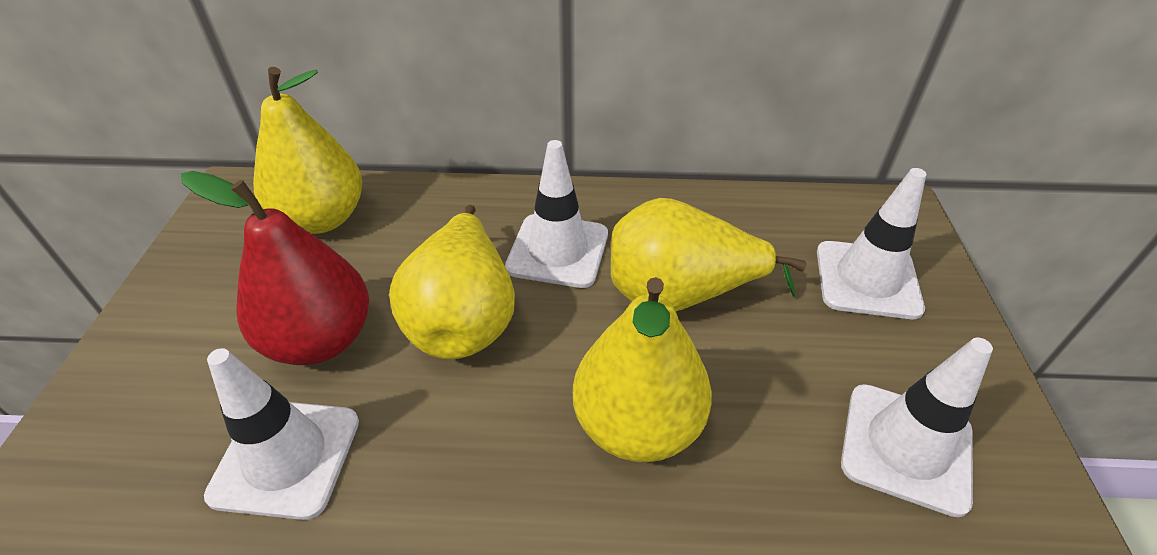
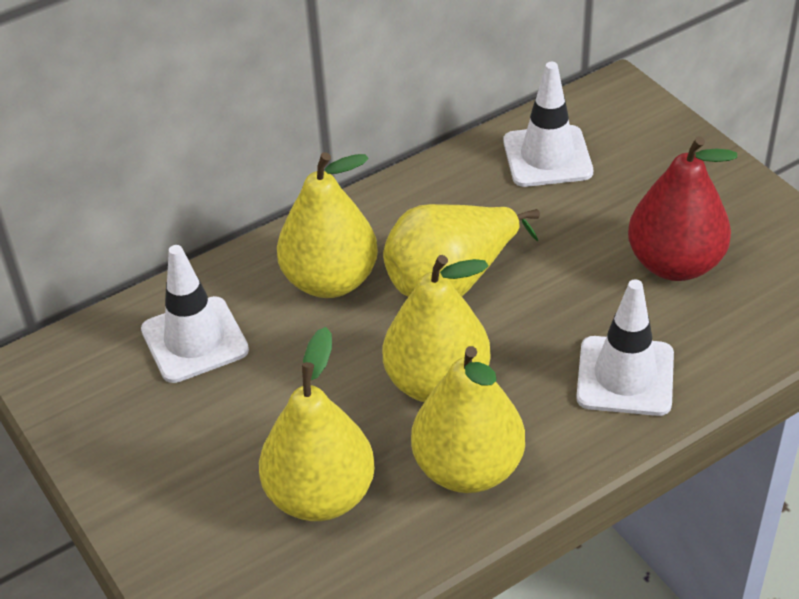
white traffic cone: 4 -> 3
yellow pear: 4 -> 5

